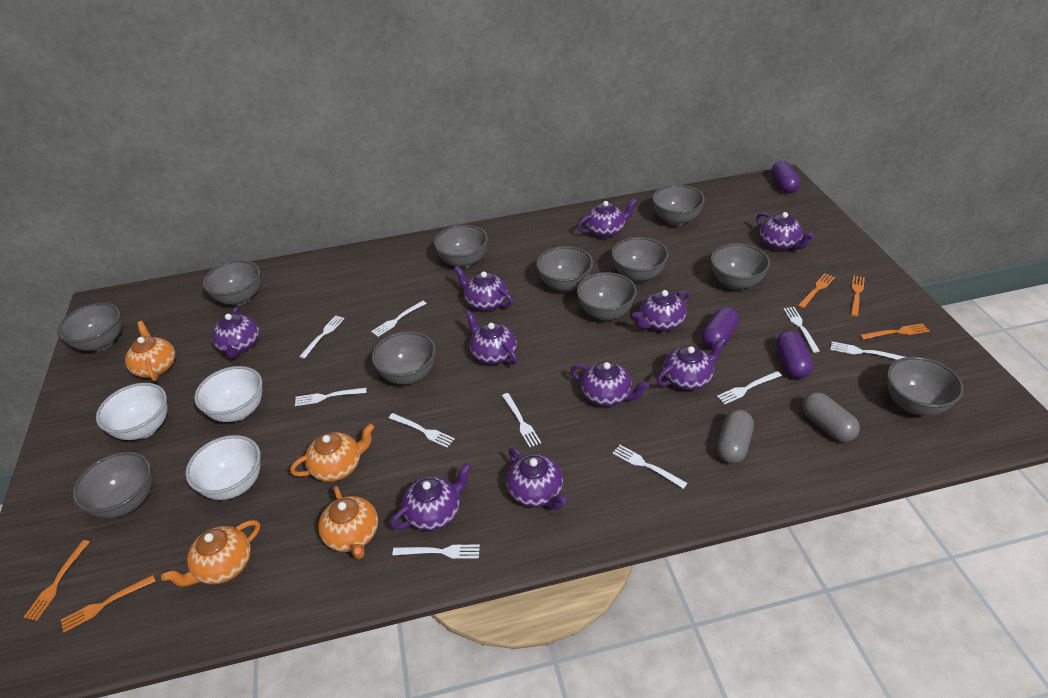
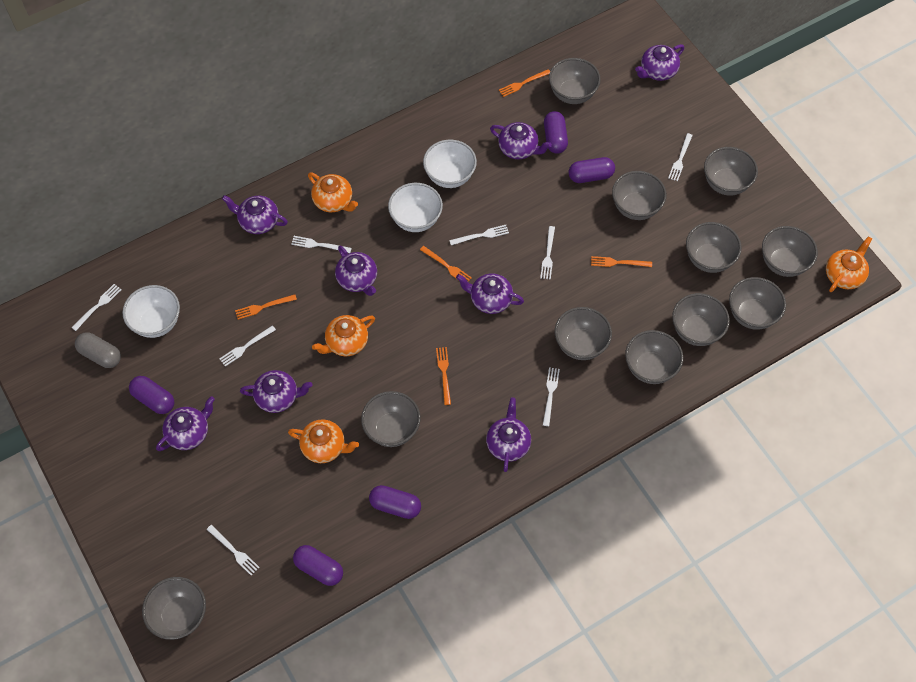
grey capsule: 2 -> 1
purple capsule: 3 -> 5
purple teapot: 10 -> 8
white fork: 10 -> 8

